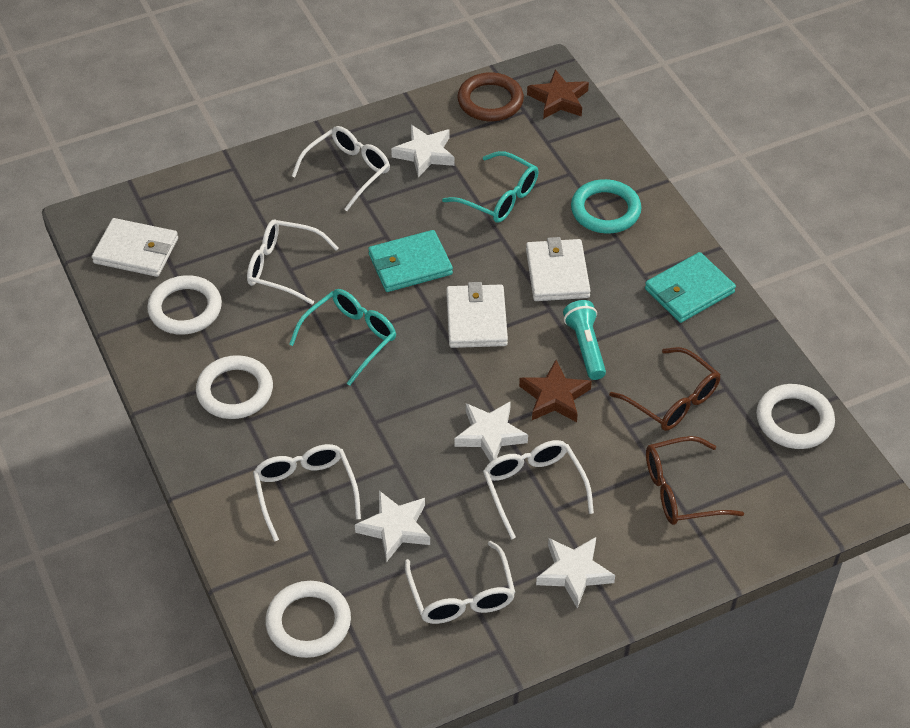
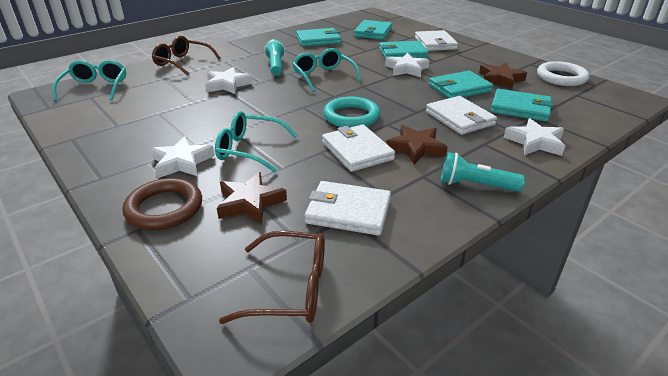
brown star: 2 -> 3
turquoise flashlight: 1 -> 2
turquoise glasses: 2 -> 3
turquoise wallet: 2 -> 5
white glasses: 5 -> 0
white ring: 4 -> 1
white wallet: 3 -> 4

